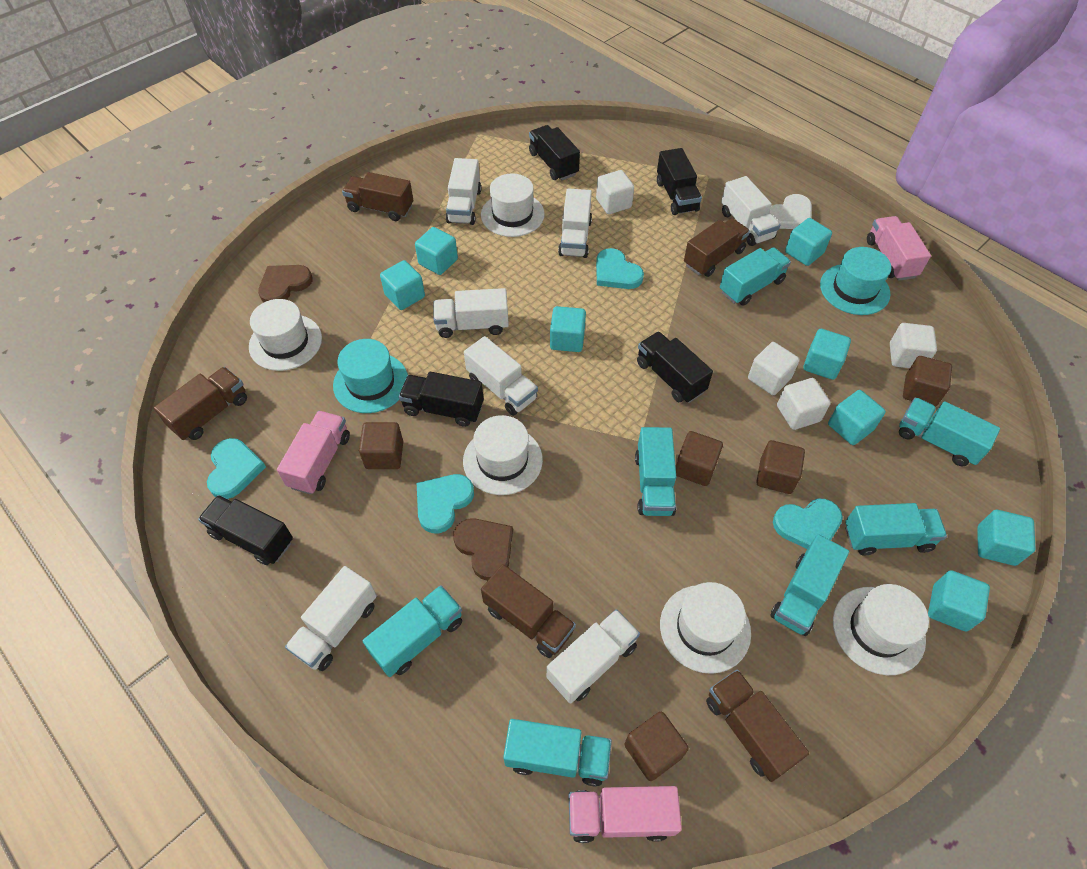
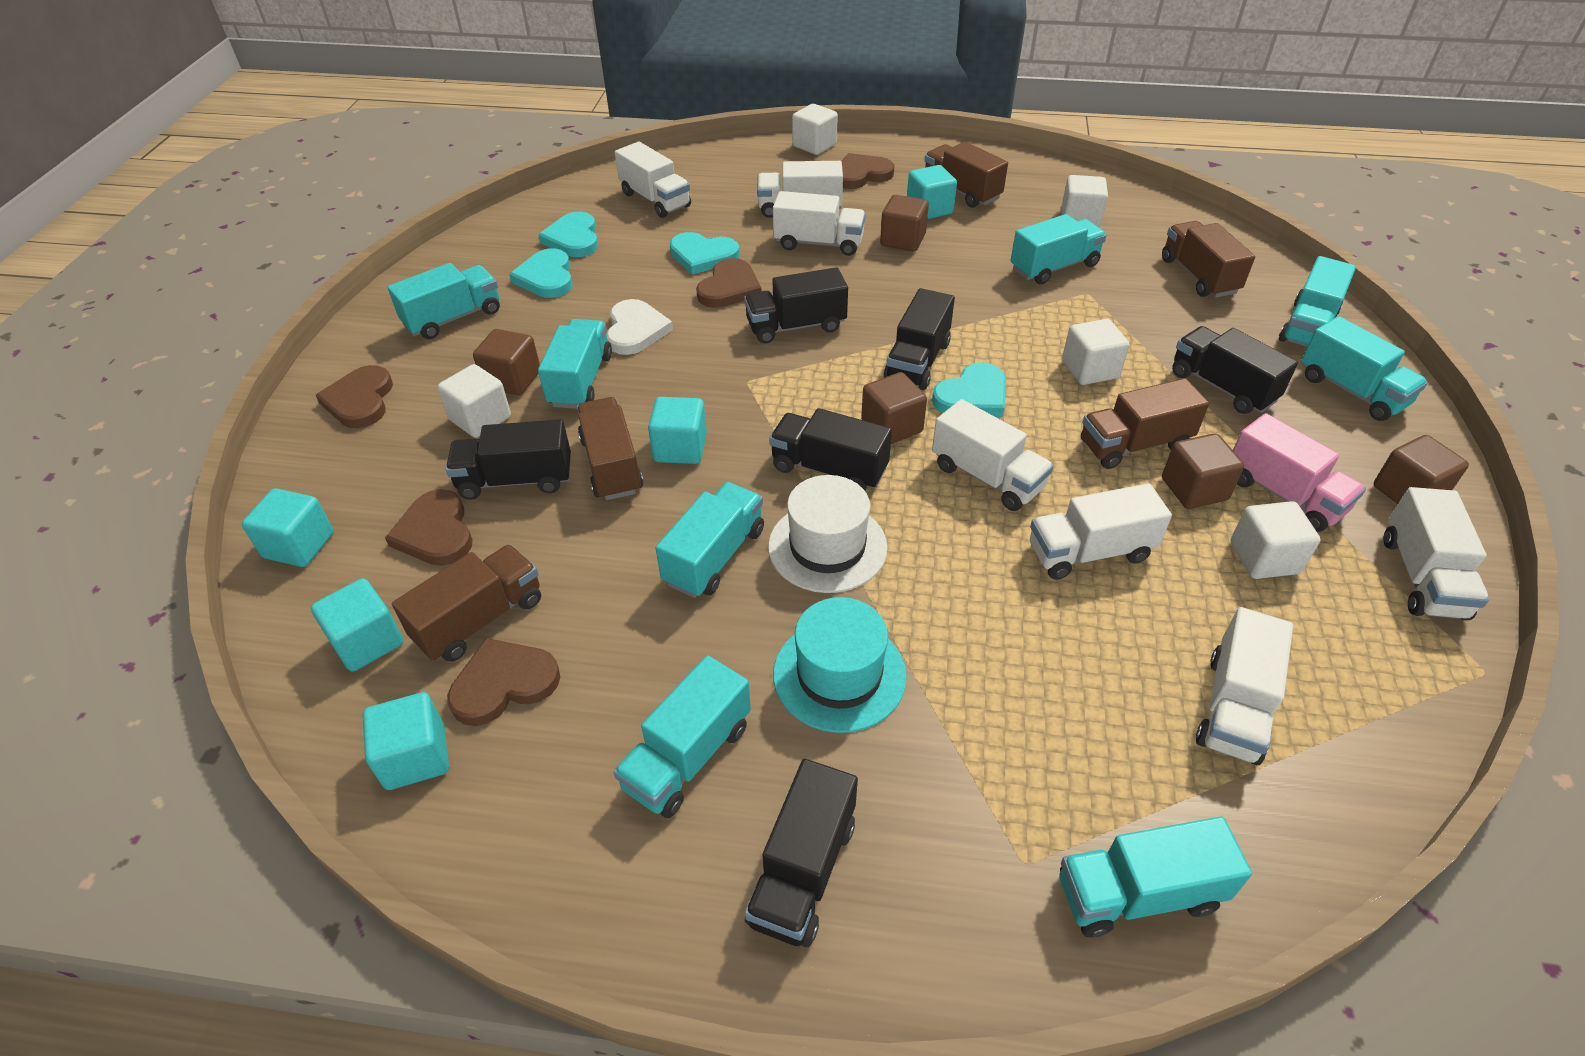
black truck: 5 -> 6
brown heart: 2 -> 5
pink truck: 3 -> 1
turquoise cube: 8 -> 5
turquoise hat: 2 -> 1
turquoise truck: 7 -> 8
white cube: 4 -> 5
white hat: 5 -> 1

